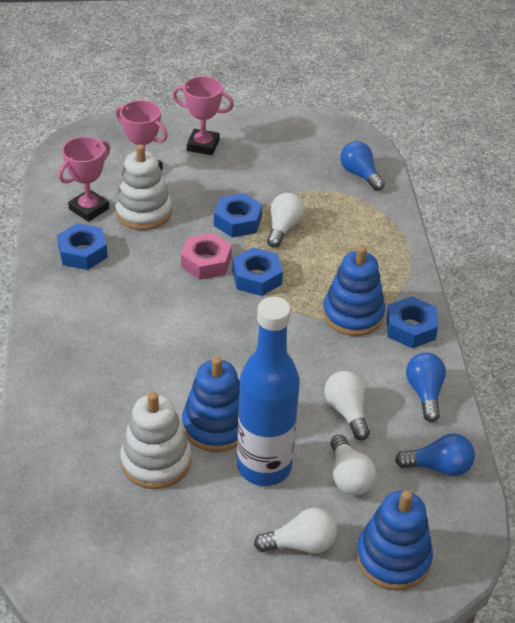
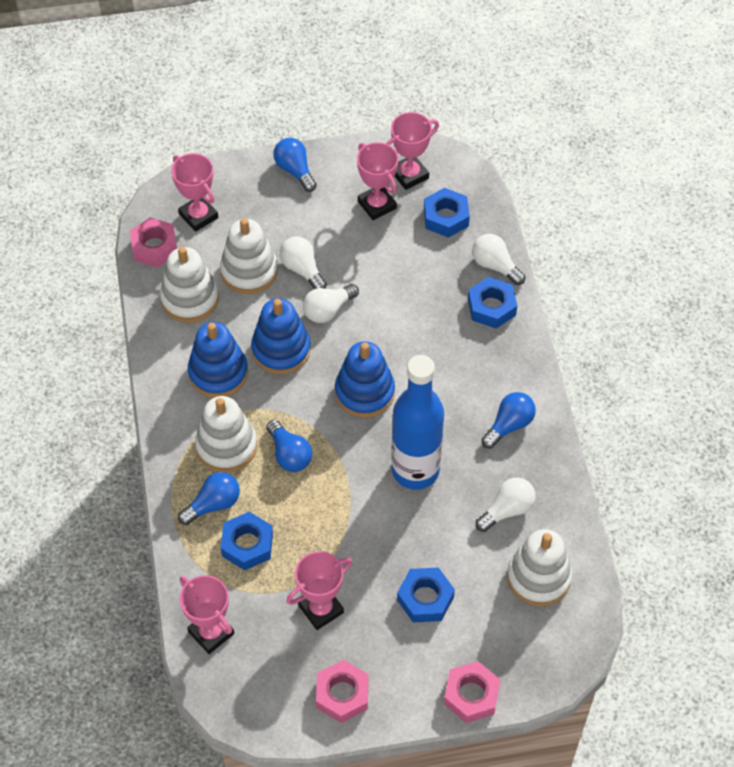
blue light bulb: 3 -> 4
pink nut: 1 -> 3
pink trophy: 3 -> 5
white stacking toy: 2 -> 4

